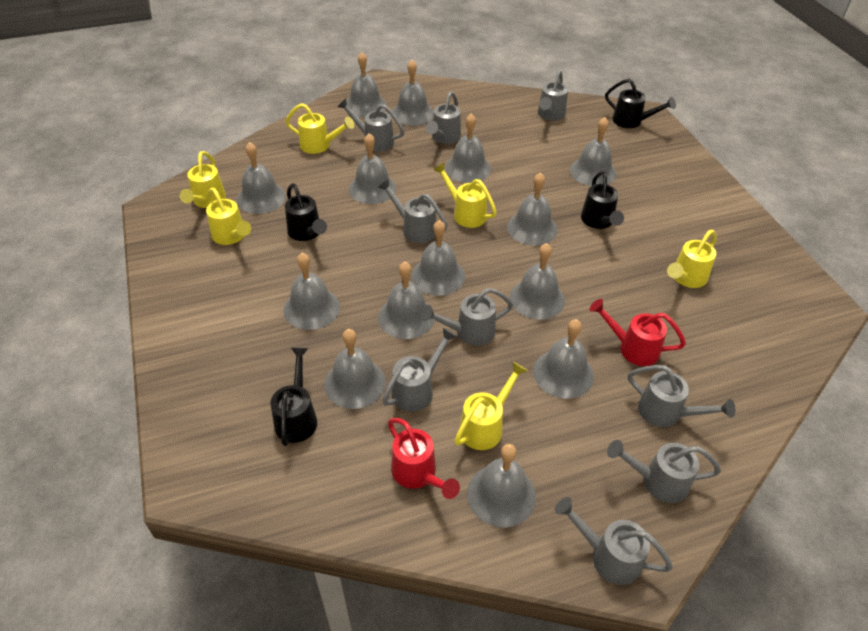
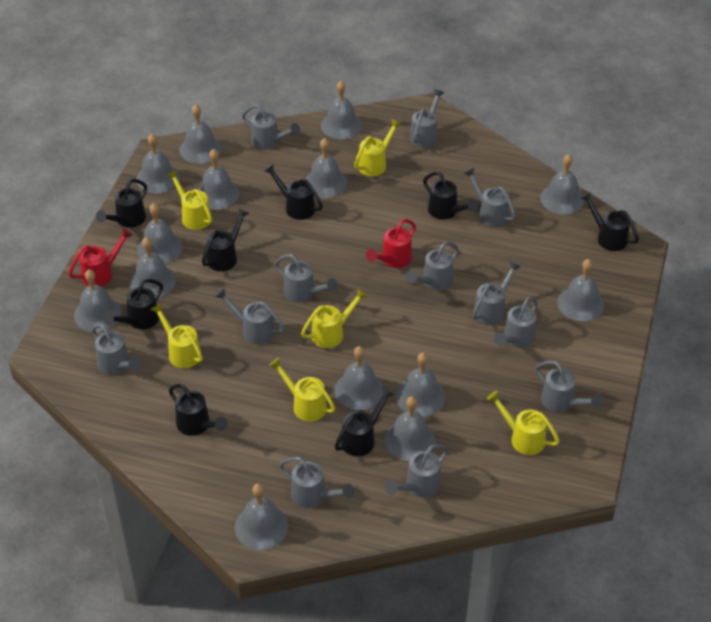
black watering can: 4 -> 8
grey watering can: 9 -> 12

